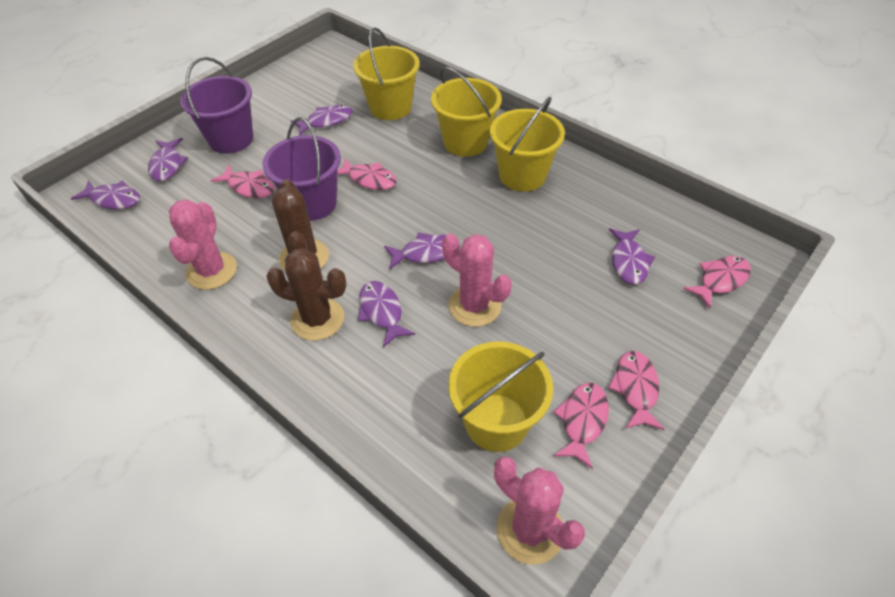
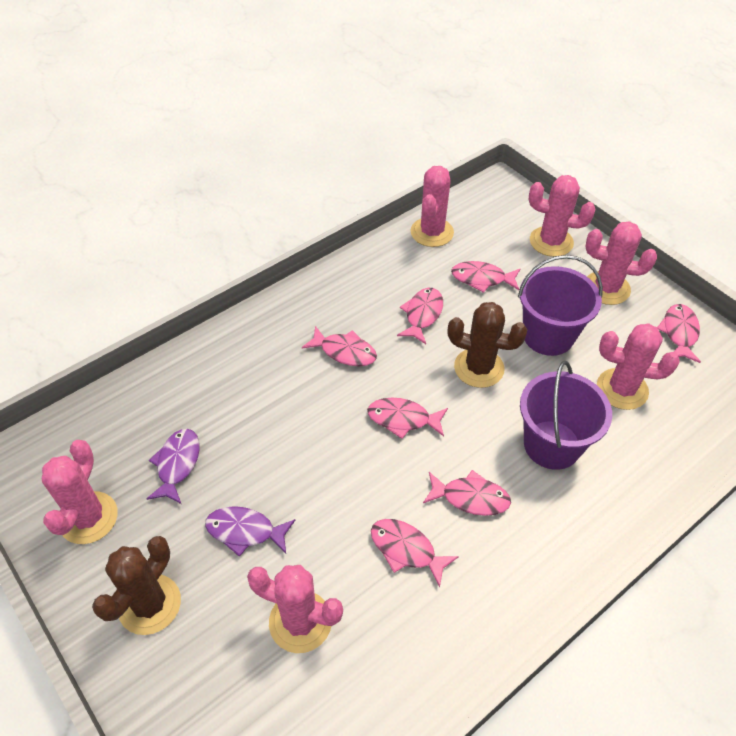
pink cactus: 3 -> 6
pink fish: 5 -> 7
purple fish: 6 -> 2
yellow bucket: 4 -> 0

